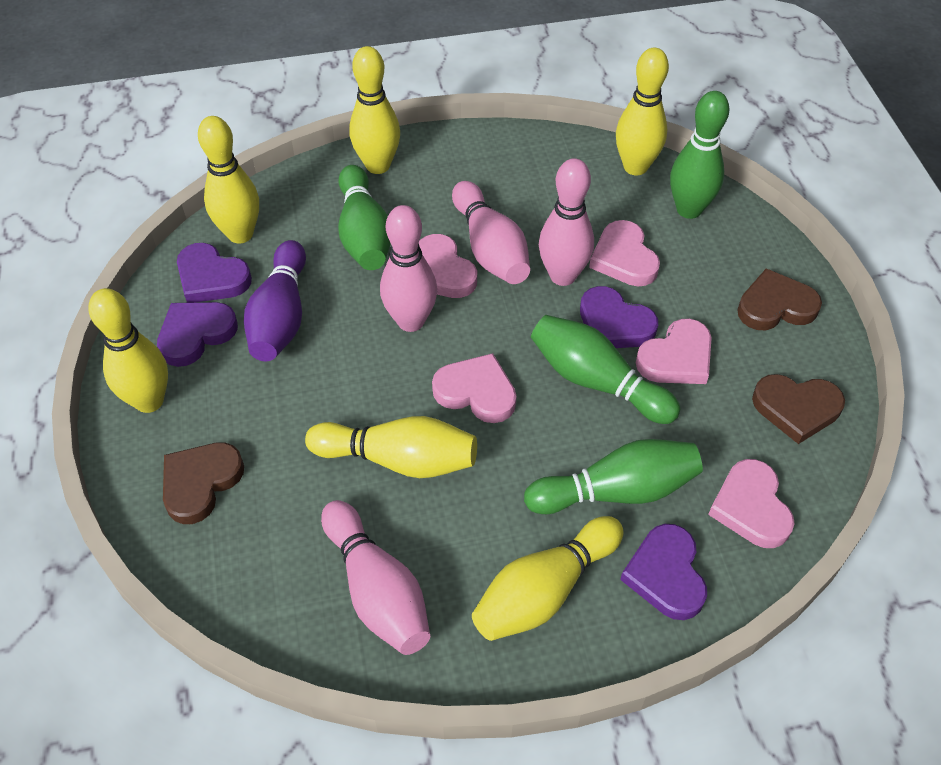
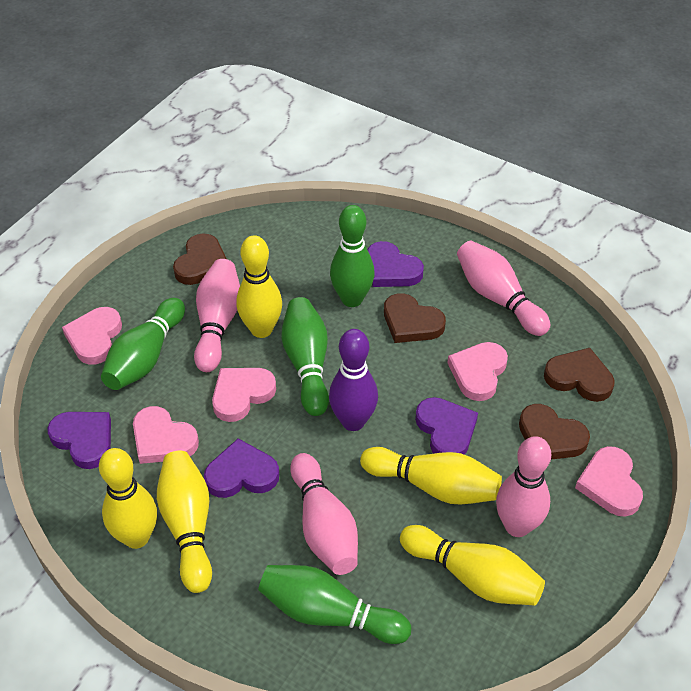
brown heart: 3 -> 4
yellow bowling pin: 6 -> 5

